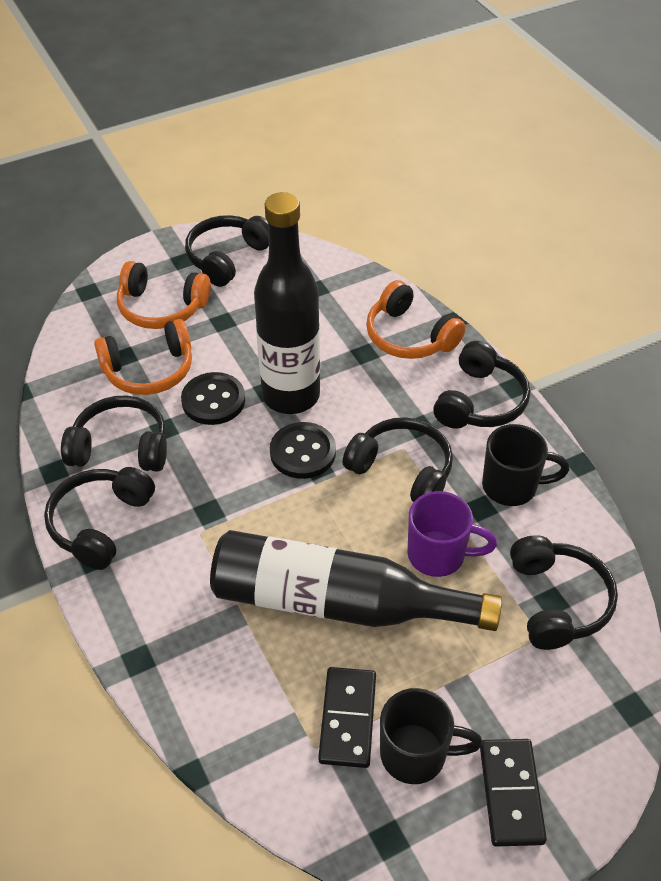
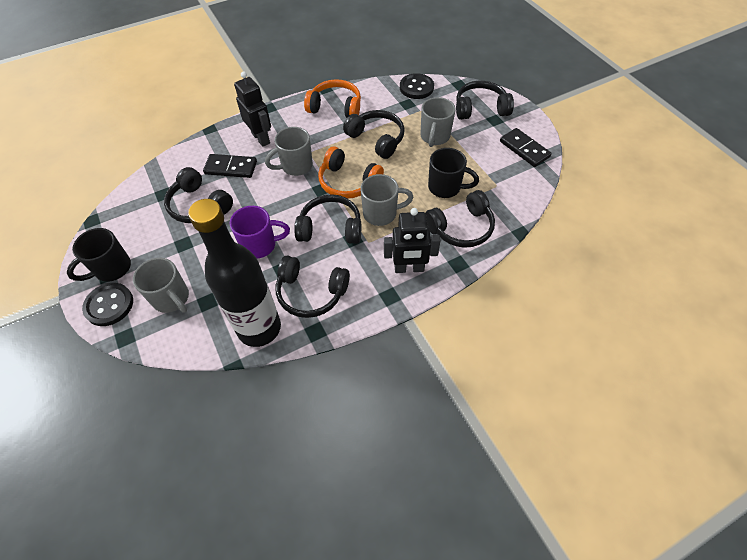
black bottle: 2 -> 1
black robot: 0 -> 2
grey mug: 0 -> 4
orange headphones: 3 -> 2

